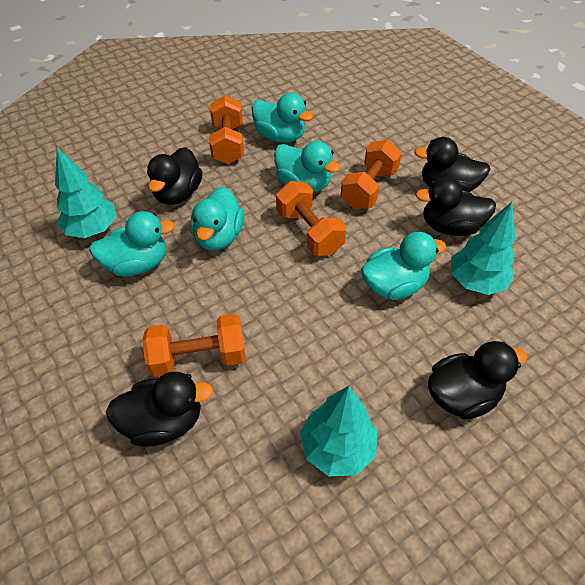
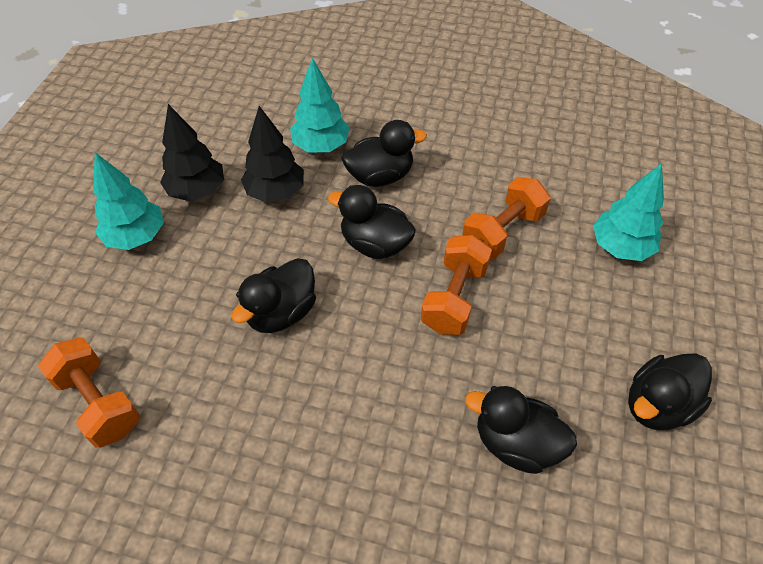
black tree: 0 -> 2
orange dumbbell: 4 -> 3
turquoise duck: 5 -> 0

